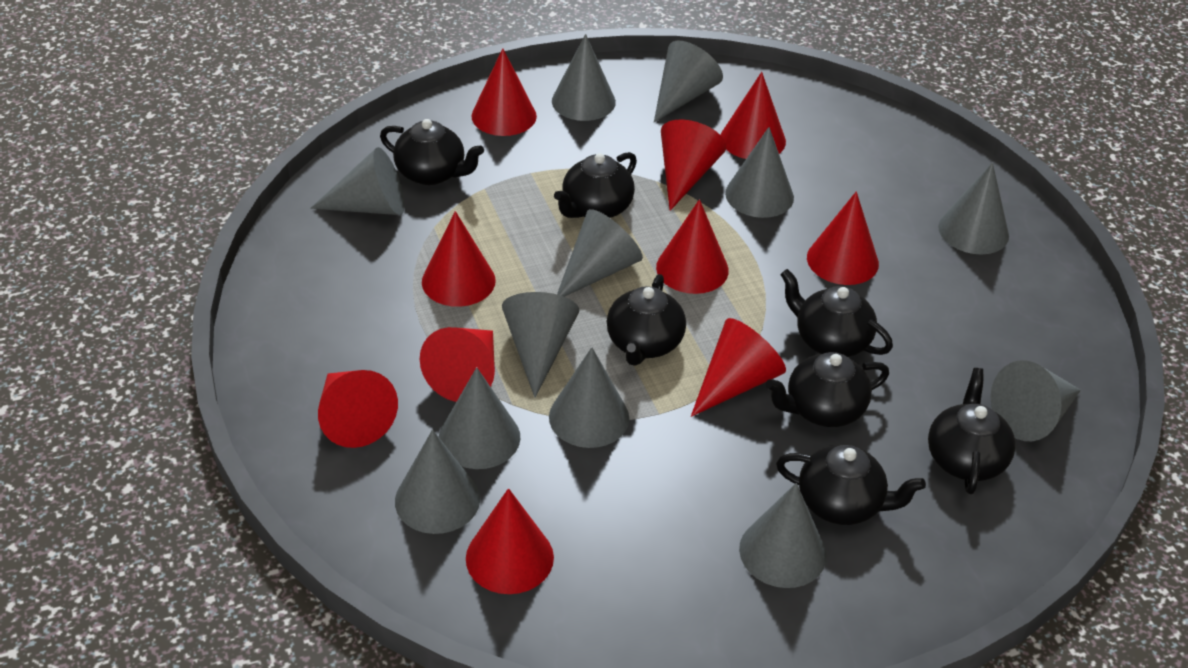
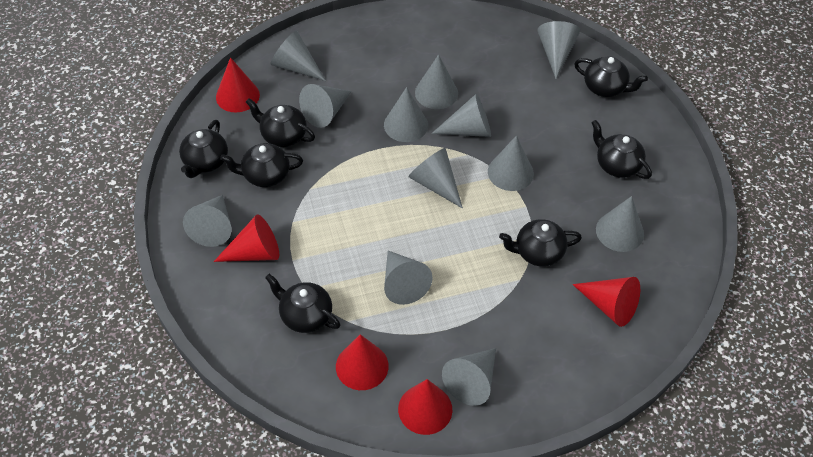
red cone: 10 -> 5

